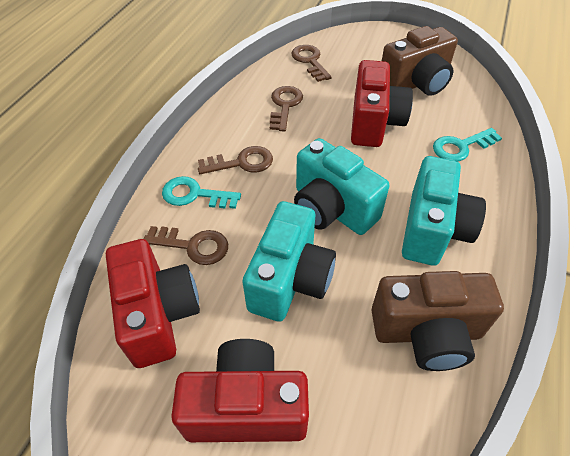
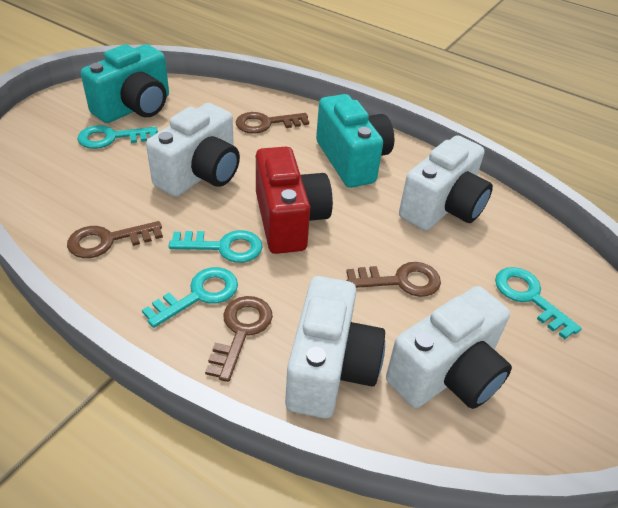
brown camera: 2 -> 0
red camera: 3 -> 1
turquoise camera: 3 -> 2
turquoise key: 2 -> 4
white camera: 0 -> 4

